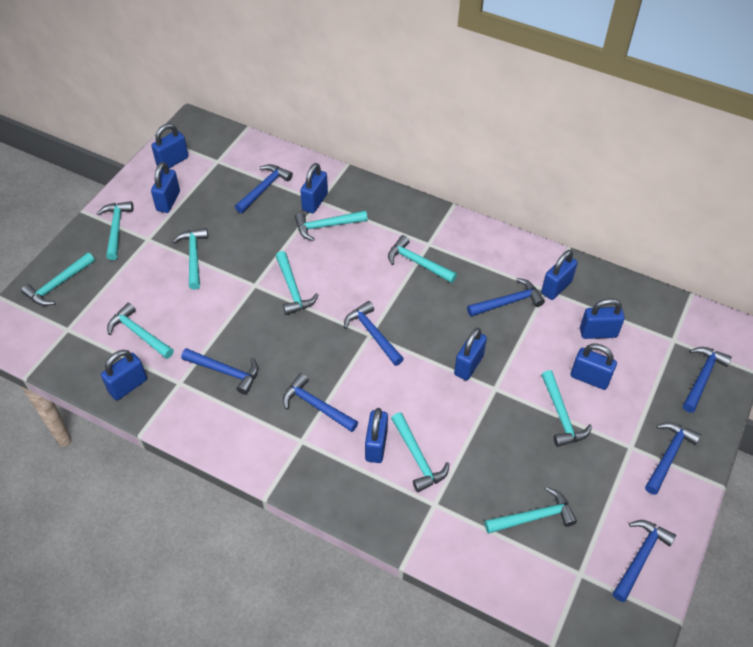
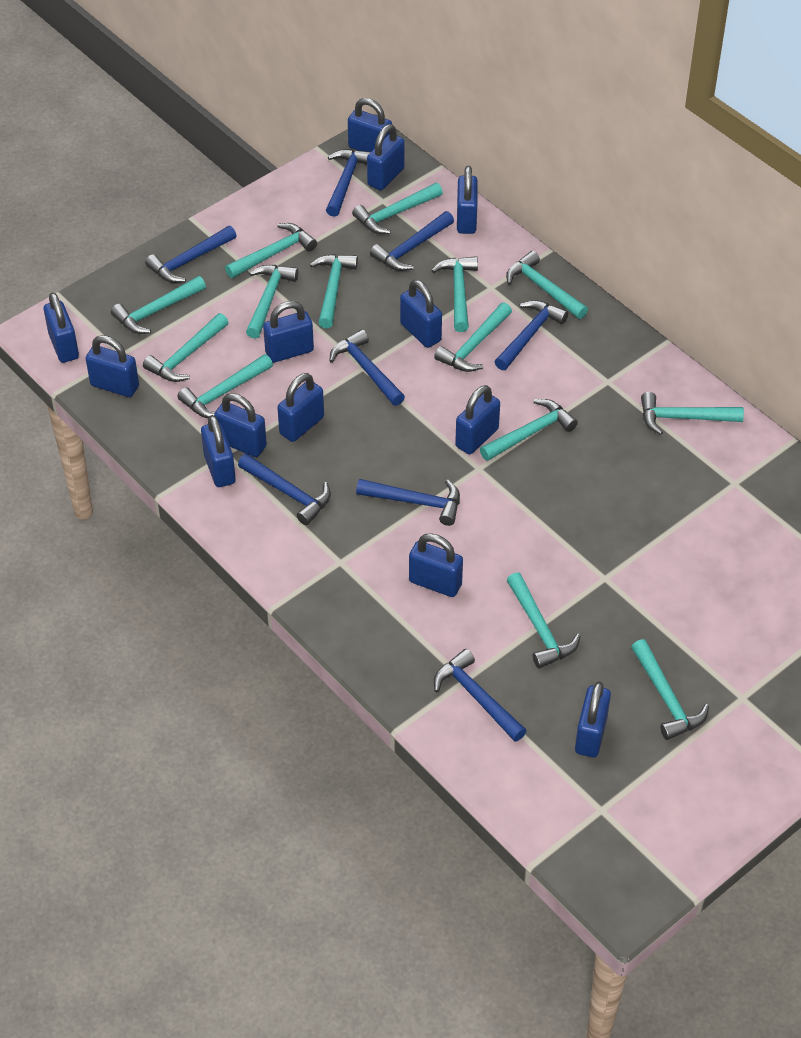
blue padlock: 9 -> 13
turquoise hammer: 10 -> 14

